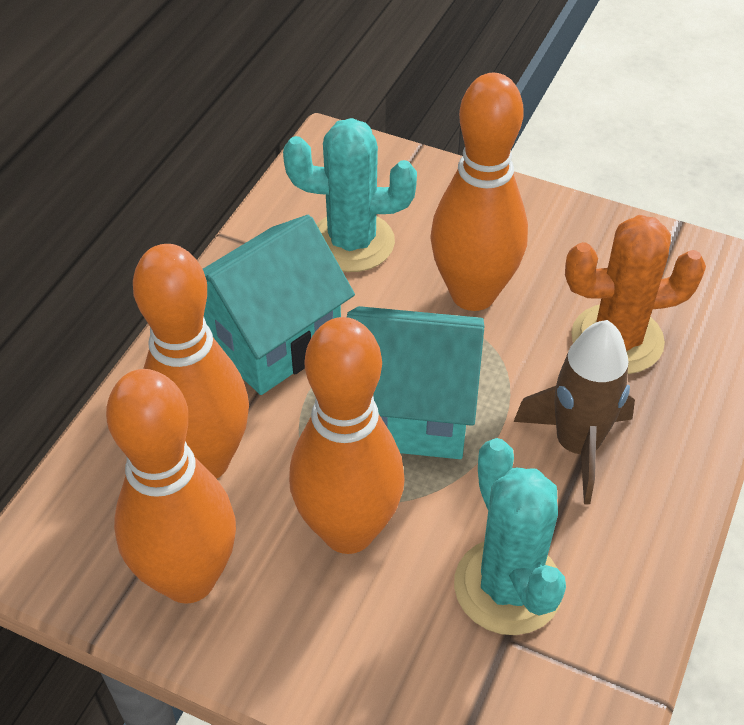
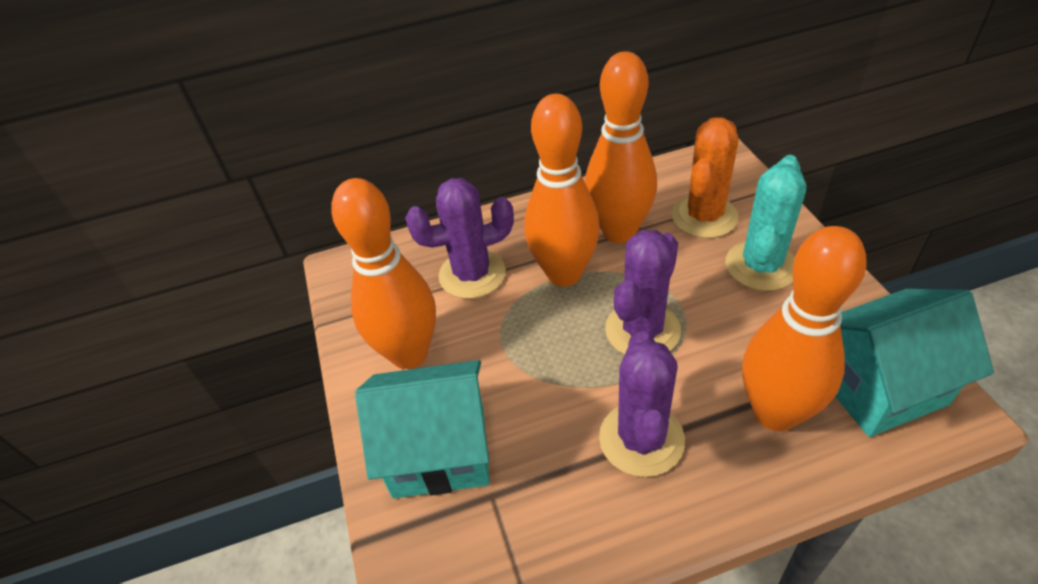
brown rocket: 1 -> 0
purple cactus: 0 -> 3
turquoise cactus: 2 -> 1

